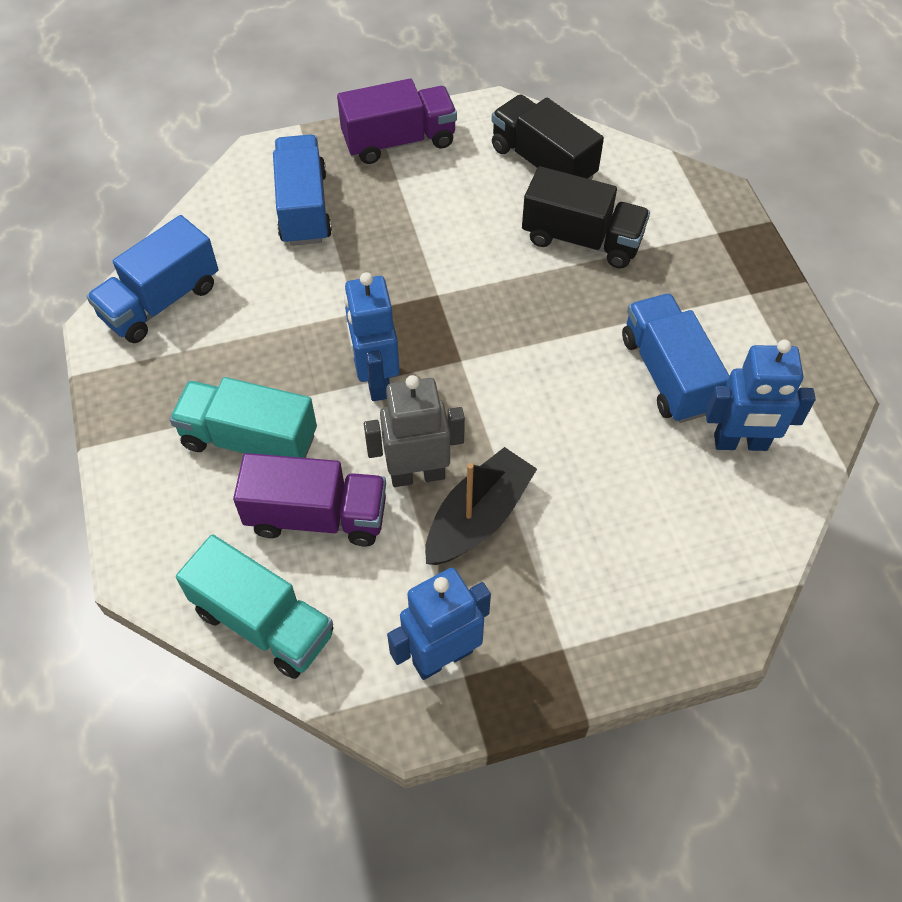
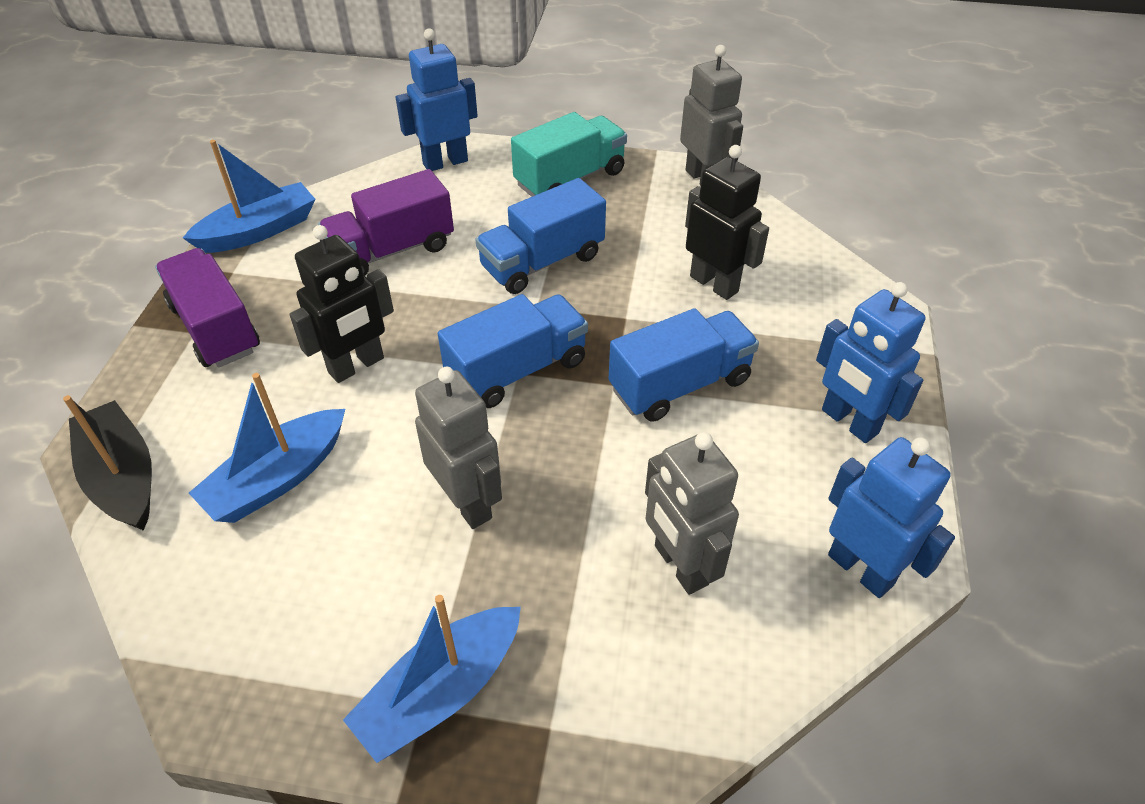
black robot: 0 -> 2
black truck: 2 -> 0
blue boat: 0 -> 3
grey robot: 1 -> 3
turquoise truck: 2 -> 1

